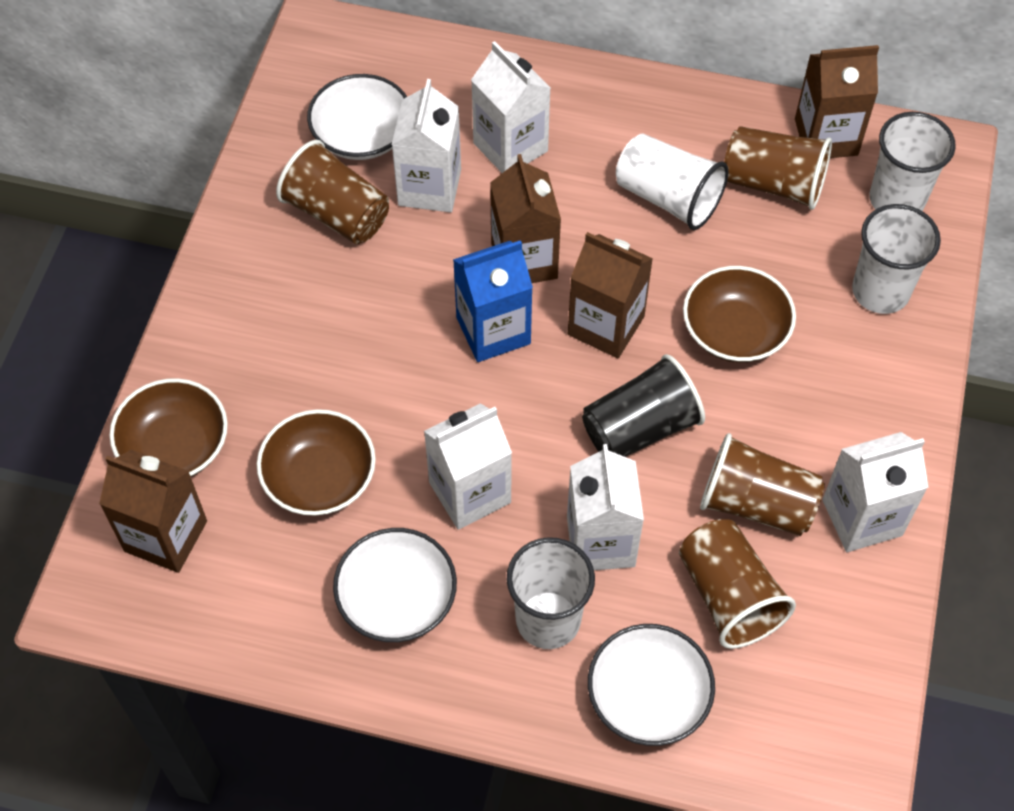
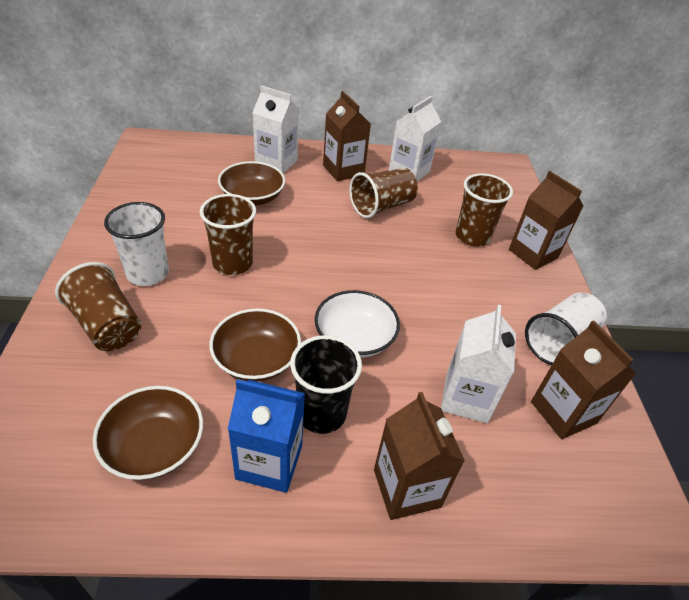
white bowl: 3 -> 1
white carton: 5 -> 3
white cup: 4 -> 2

